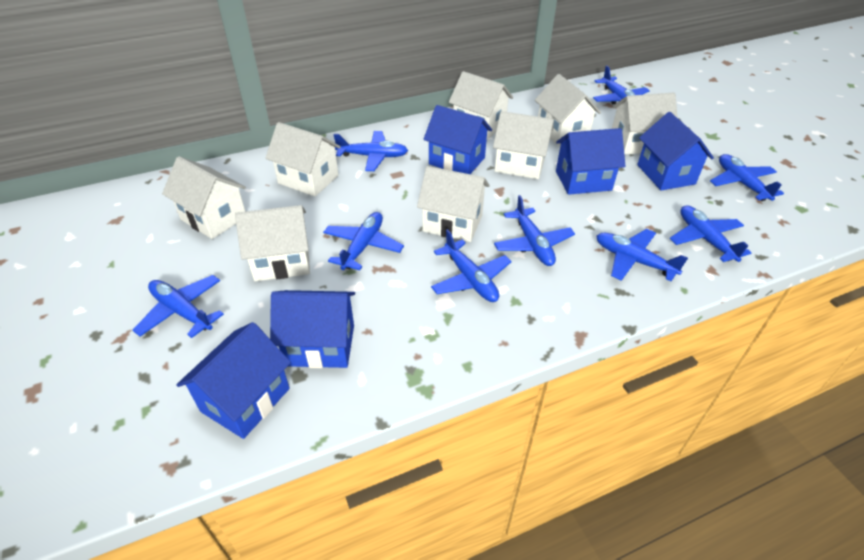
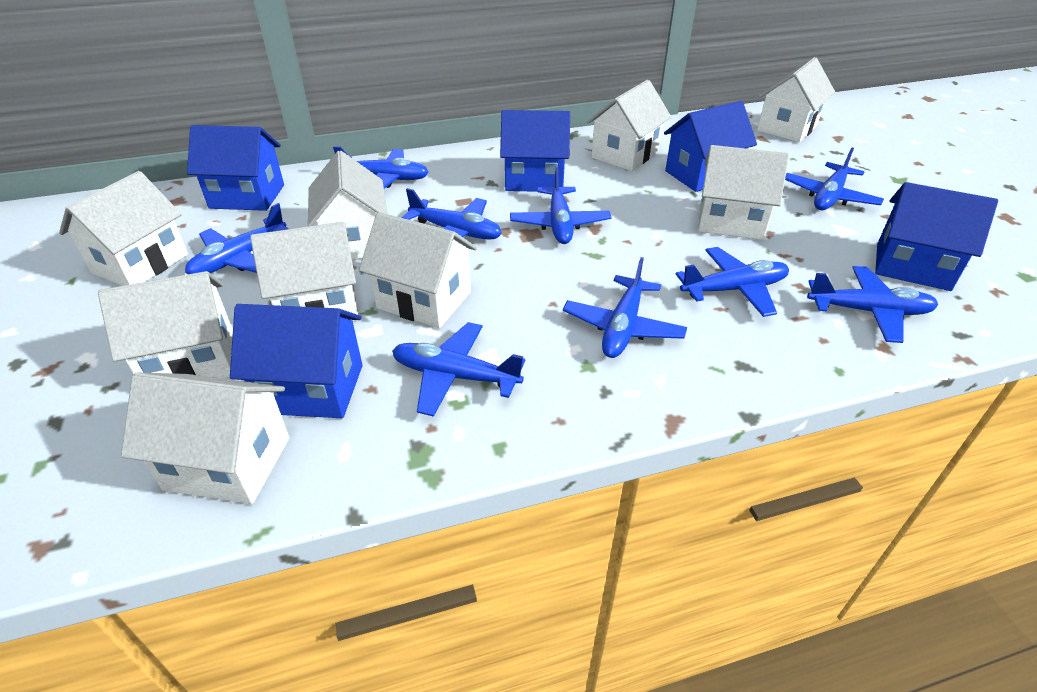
white house: 8 -> 9

